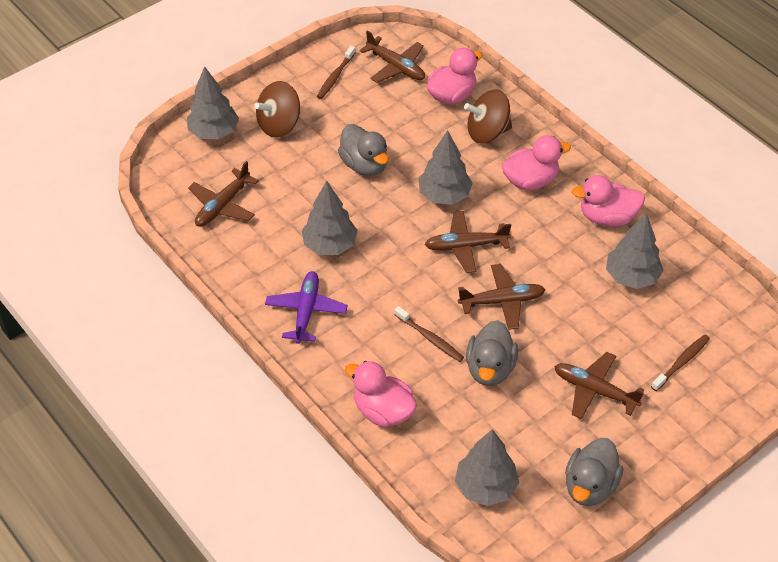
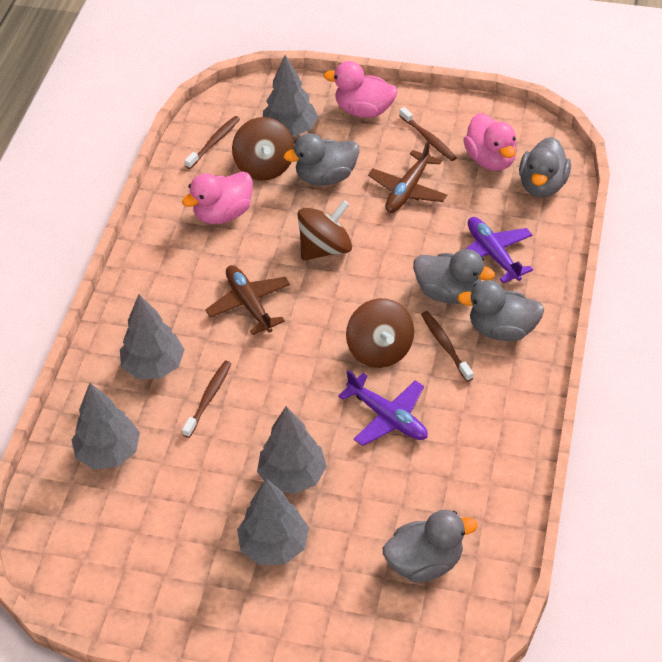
brown plane: 5 -> 2
brown spinning top: 2 -> 3
brown toothbrush: 3 -> 4
grey duck: 3 -> 5
pink duck: 4 -> 3
purple plane: 1 -> 2

